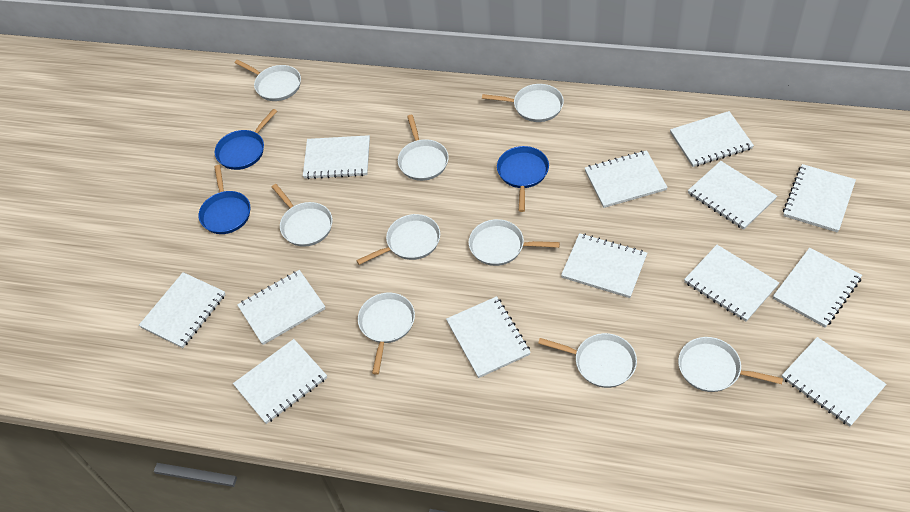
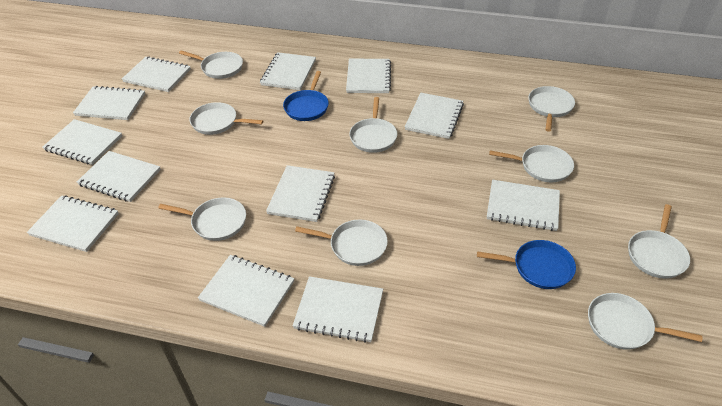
blue pan: 3 -> 2
white notebook: 13 -> 12

